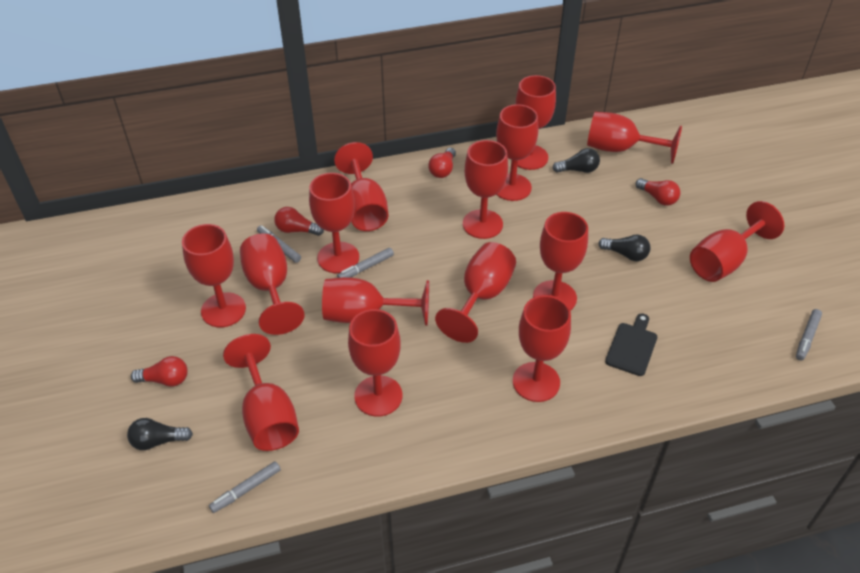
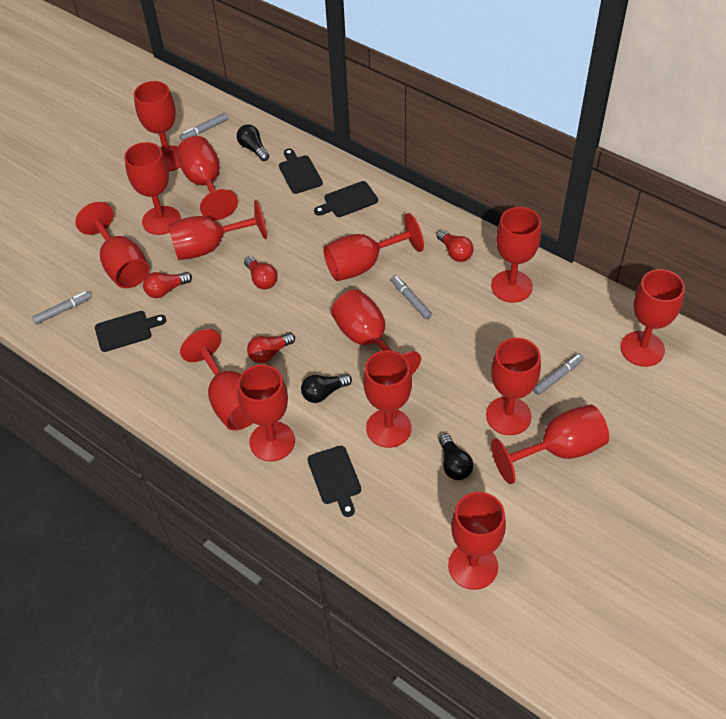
black cutting board: 1 -> 4

